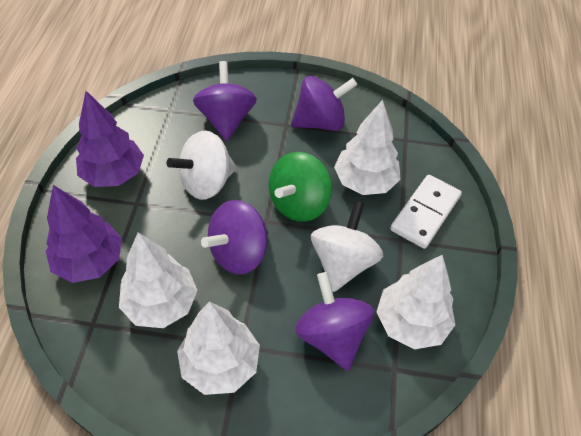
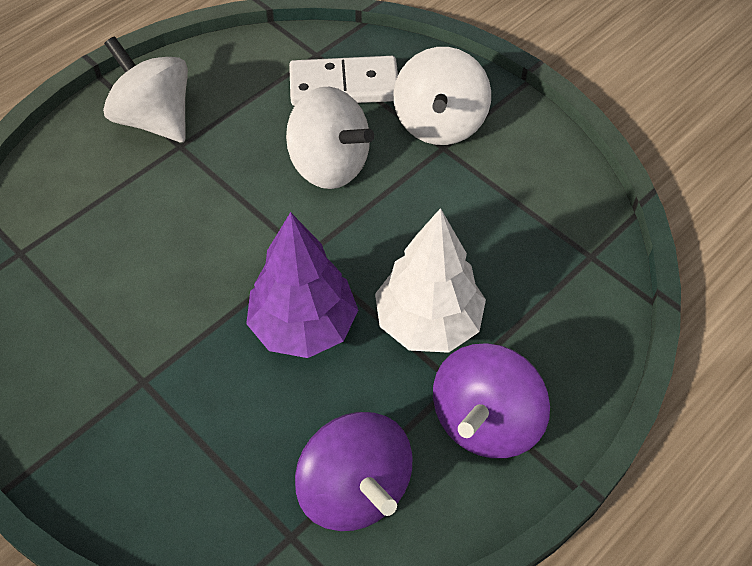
green spinning top: 1 -> 0
purple spinning top: 4 -> 2
purple tree: 2 -> 1
white spinning top: 2 -> 3
white tree: 4 -> 1

